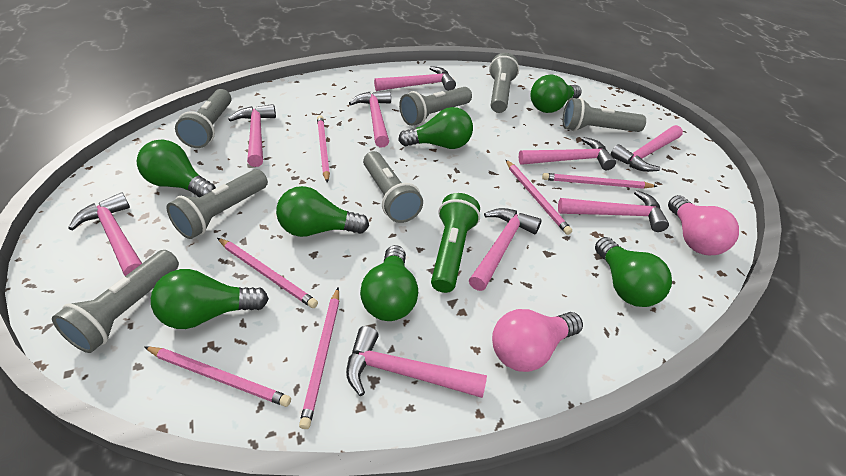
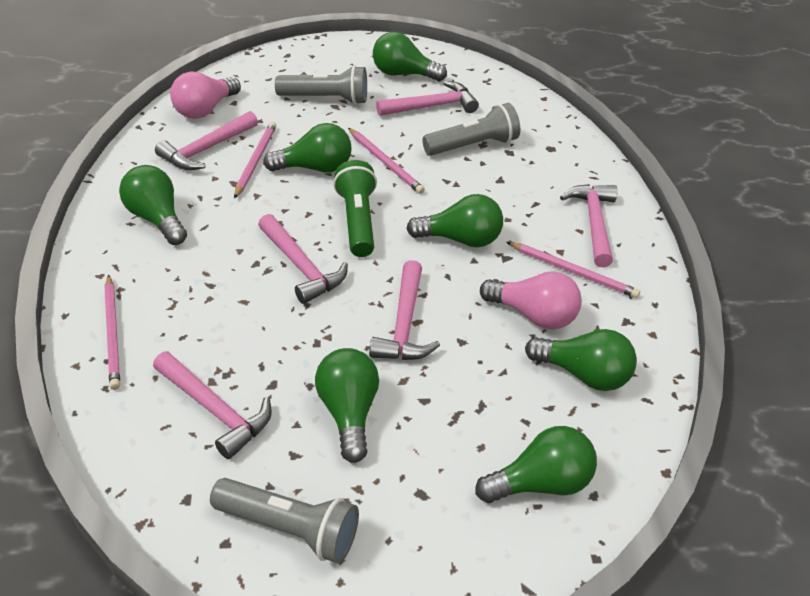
grey flashlight: 7 -> 3
pink hammer: 9 -> 6
pink pencil: 6 -> 4

